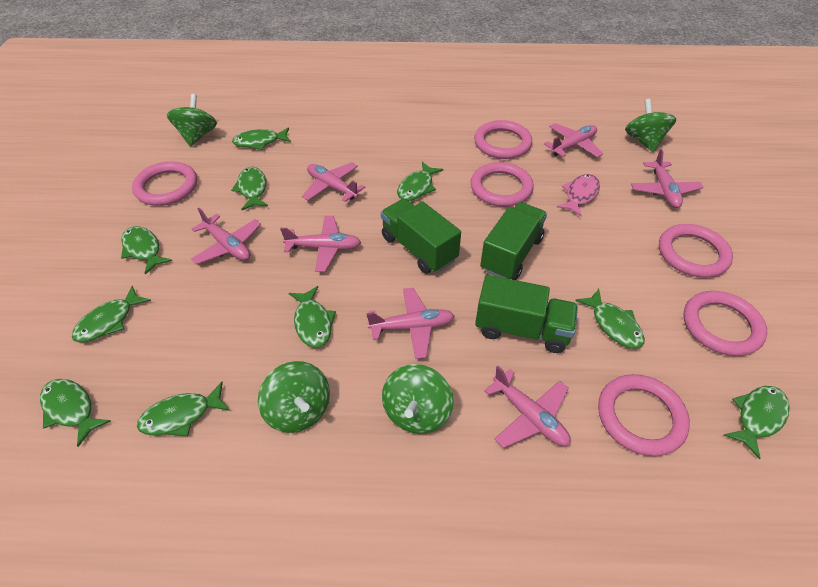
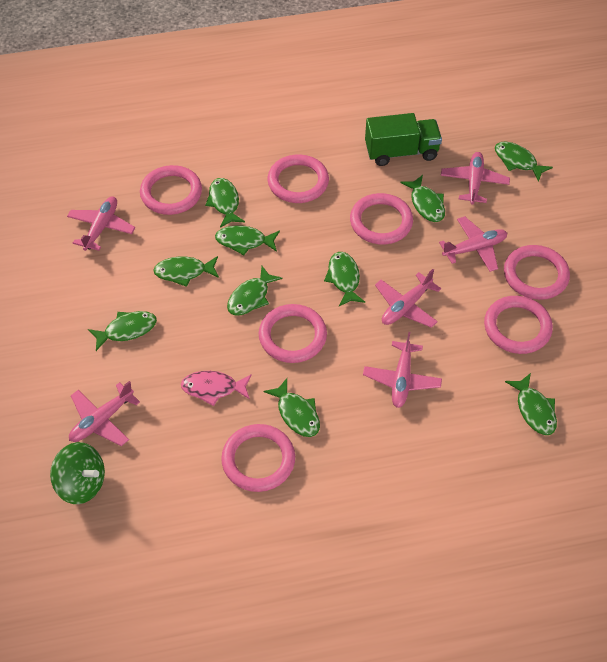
green spinning top: 4 -> 1
green truck: 3 -> 1
pink plane: 7 -> 6
pink ring: 6 -> 7

